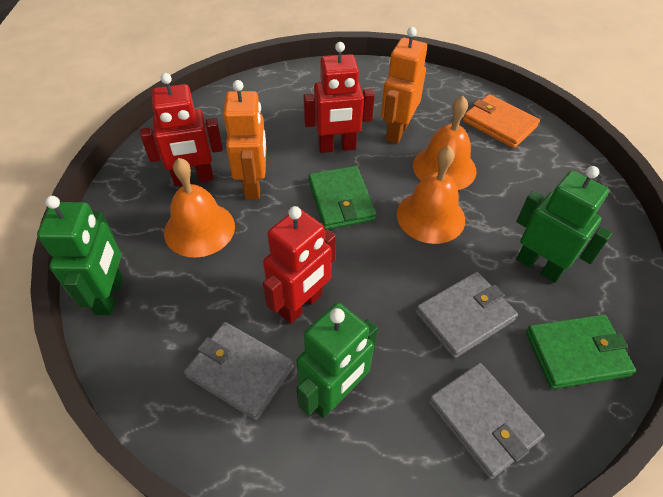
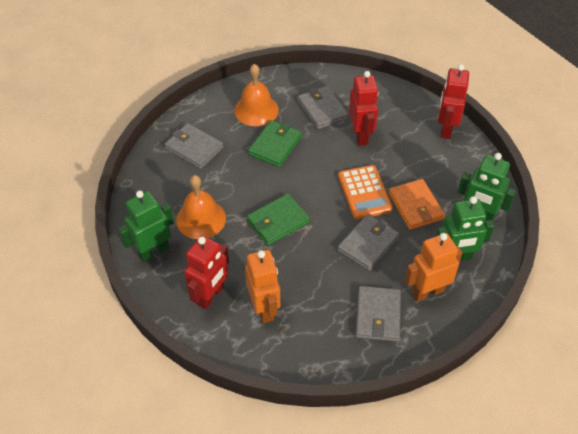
grey wallet: 3 -> 4
orange bell: 3 -> 2
orange calculator: 0 -> 1

